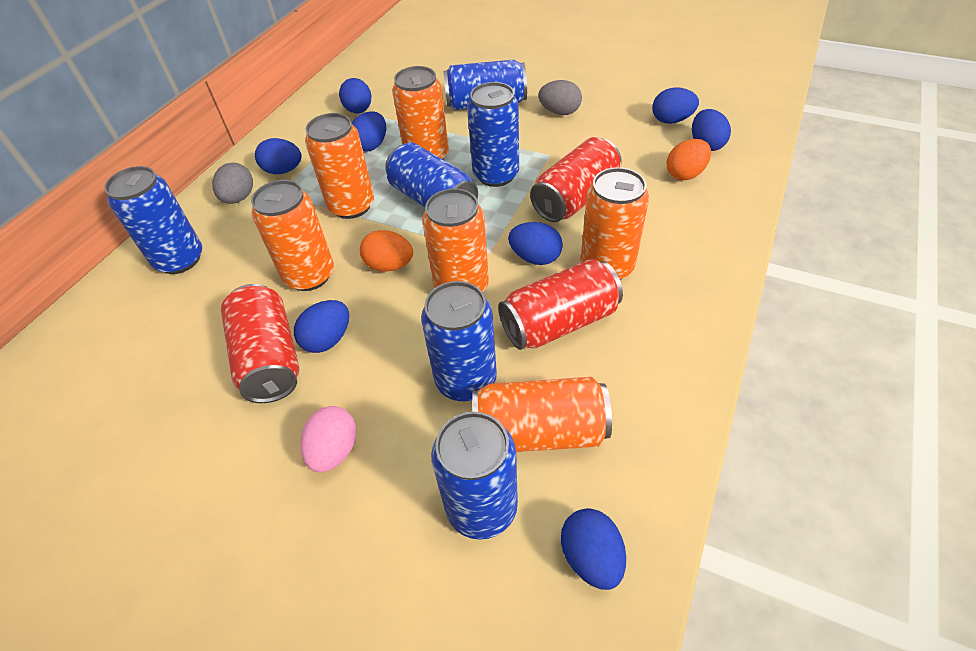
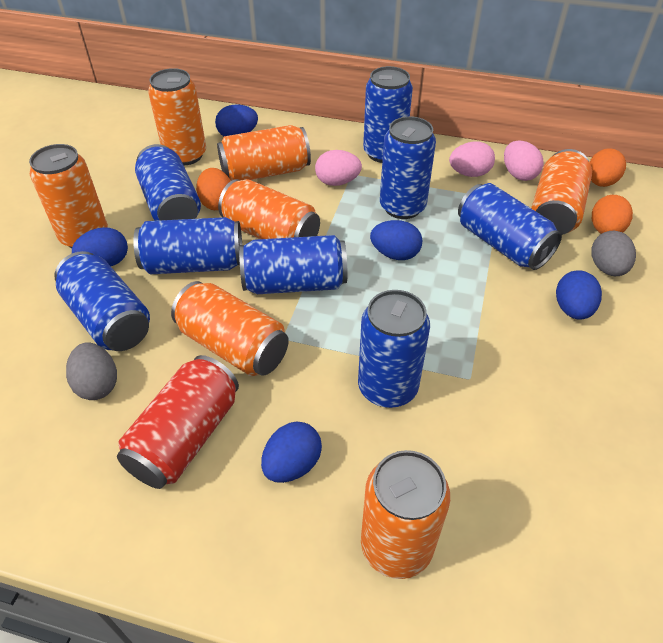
blue can: 6 -> 8
blue egg: 8 -> 5
orange can: 6 -> 7
orange egg: 2 -> 3
pink egg: 1 -> 3
red can: 3 -> 1

